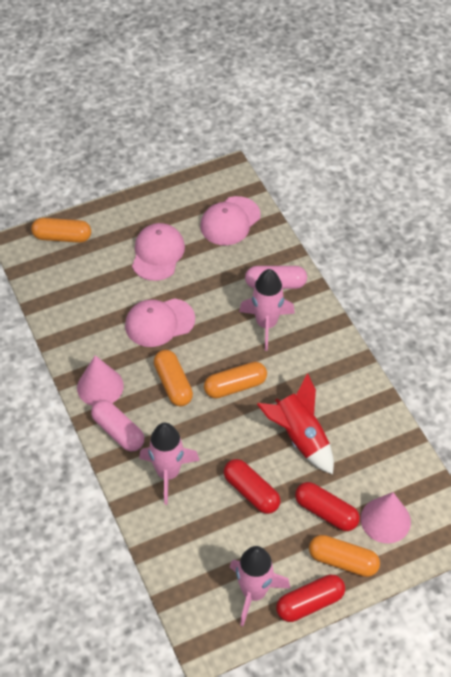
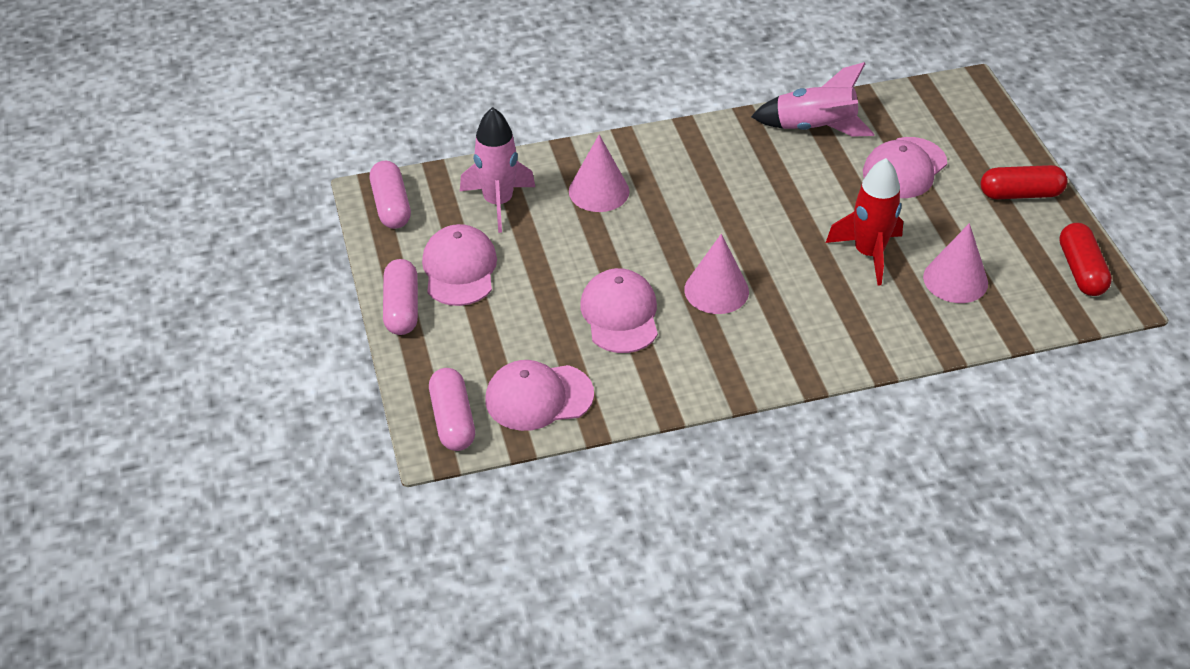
orange capsule: 4 -> 0
pink cap: 3 -> 4
pink capsule: 2 -> 3
pink cone: 2 -> 3
pink rocket: 3 -> 2
red capsule: 3 -> 2

